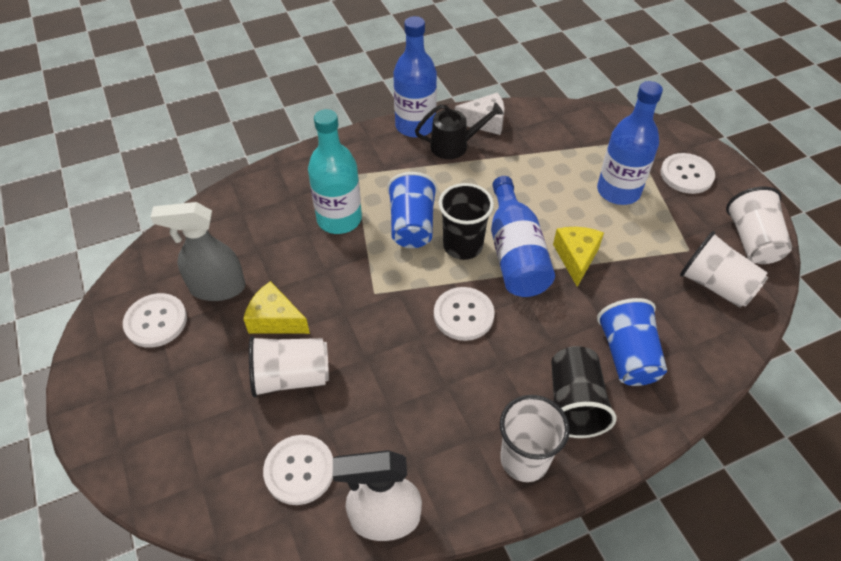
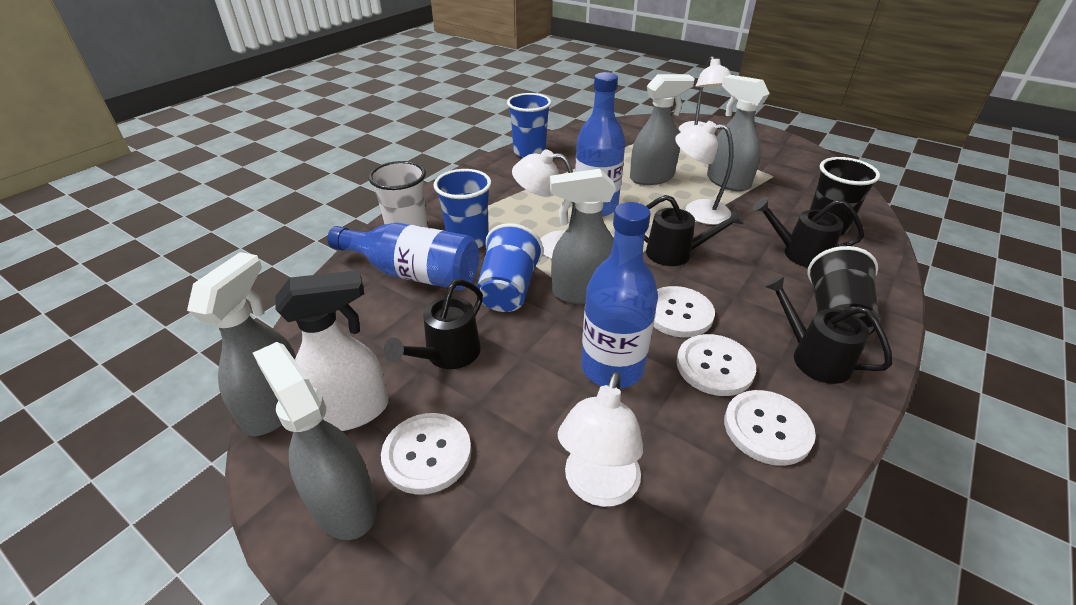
black watering can: 1 -> 4
blue cup: 2 -> 3
grey spray bottle: 1 -> 5
turquoise bottle: 1 -> 0
white cheese: 1 -> 0
white cup: 4 -> 1
white lamp: 0 -> 4
yellow cheese: 2 -> 0

